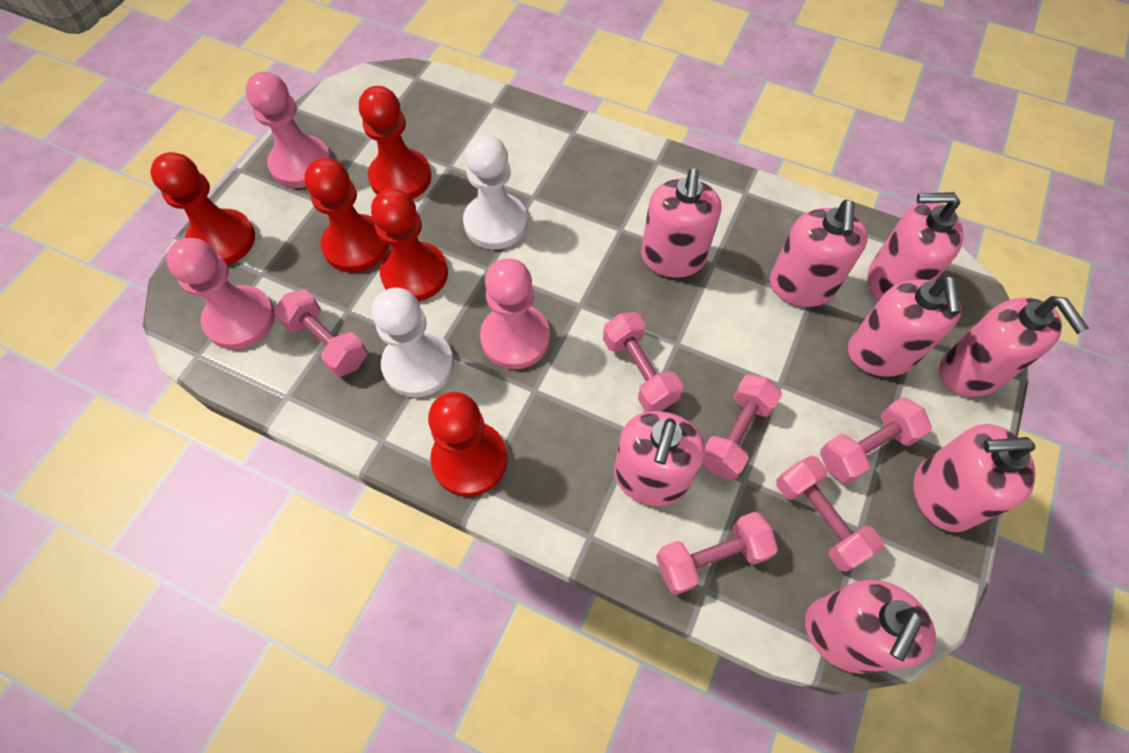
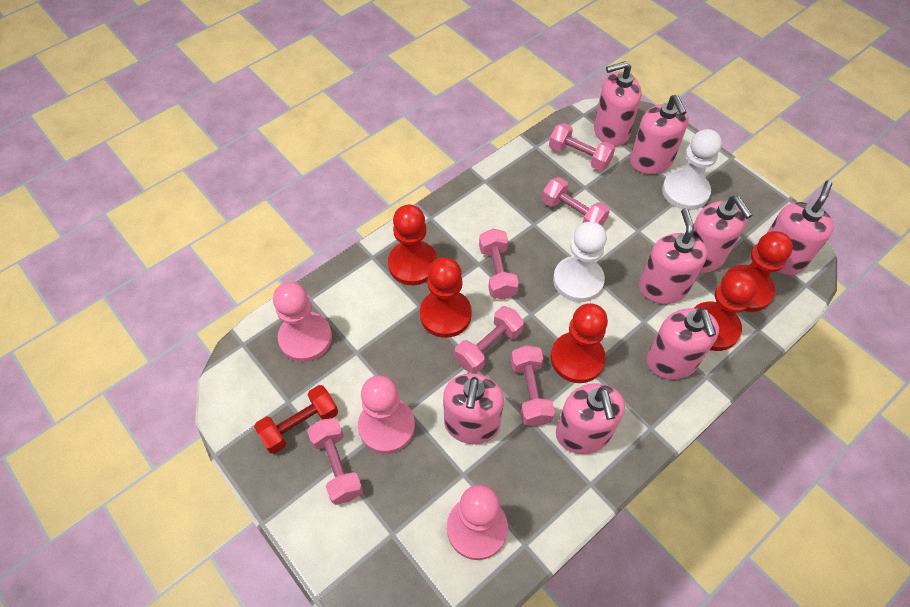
red dumbbell: 0 -> 1

